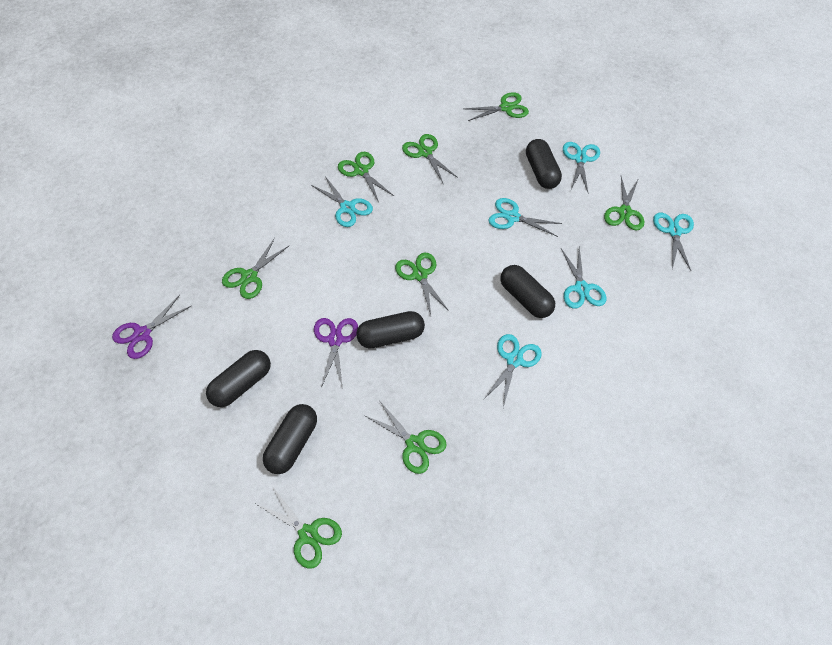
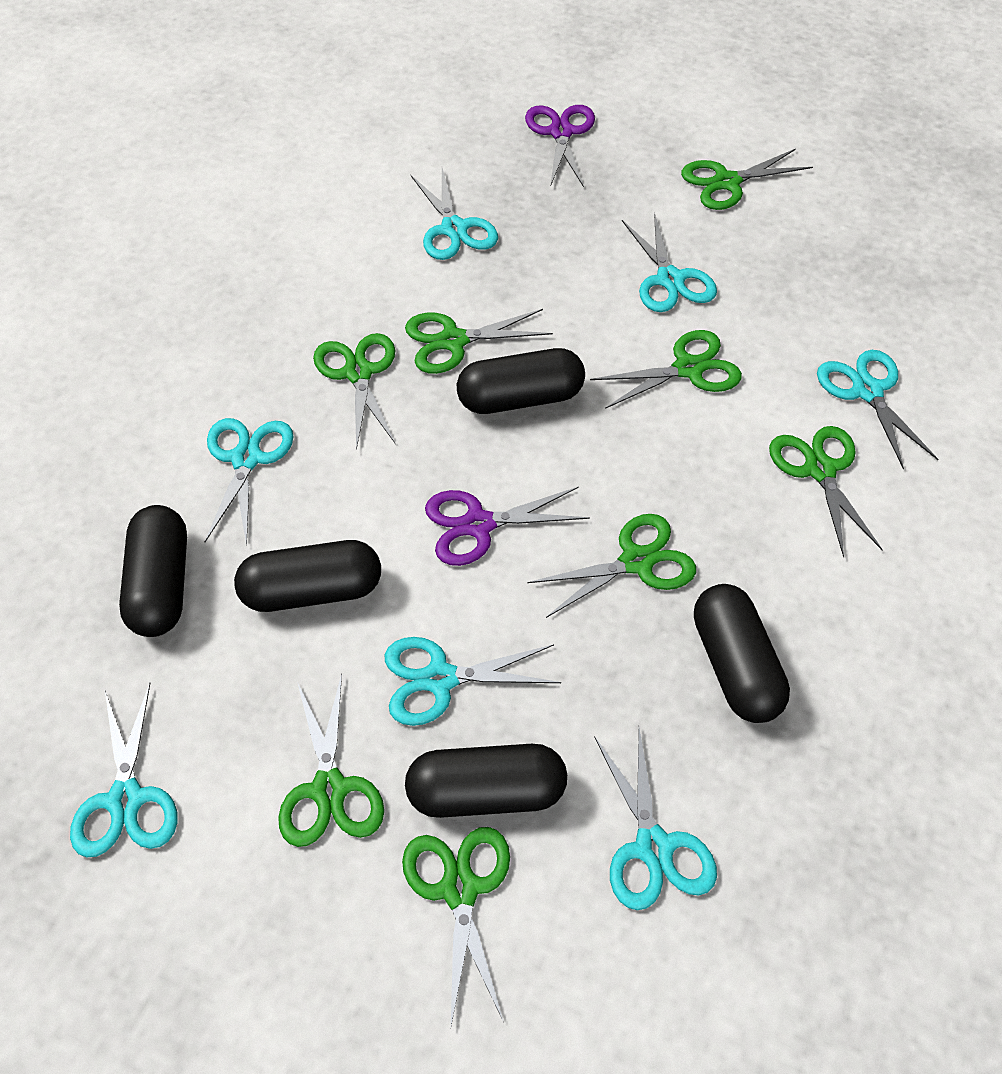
turquoise scissors: 6 -> 7

